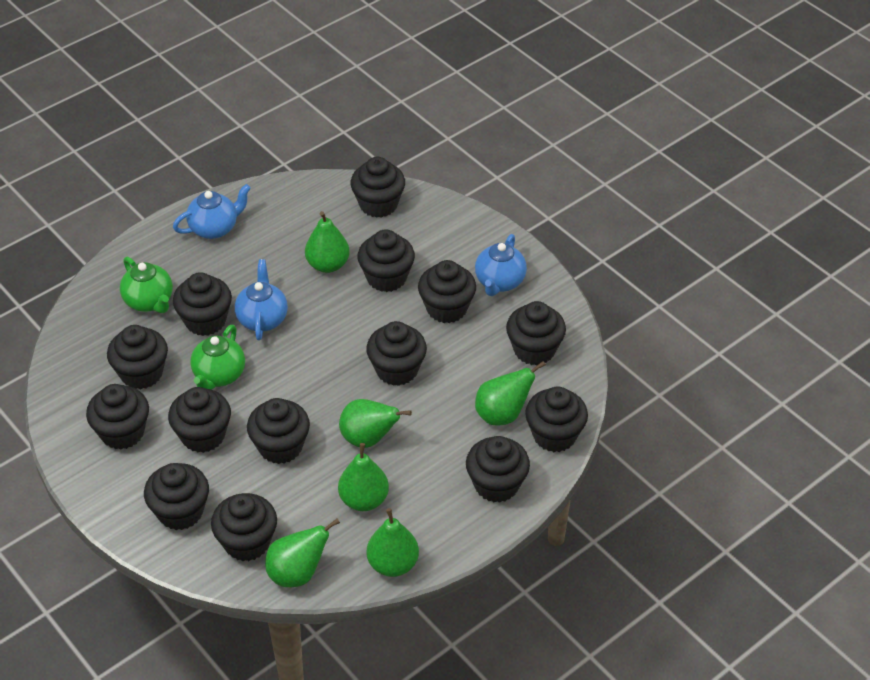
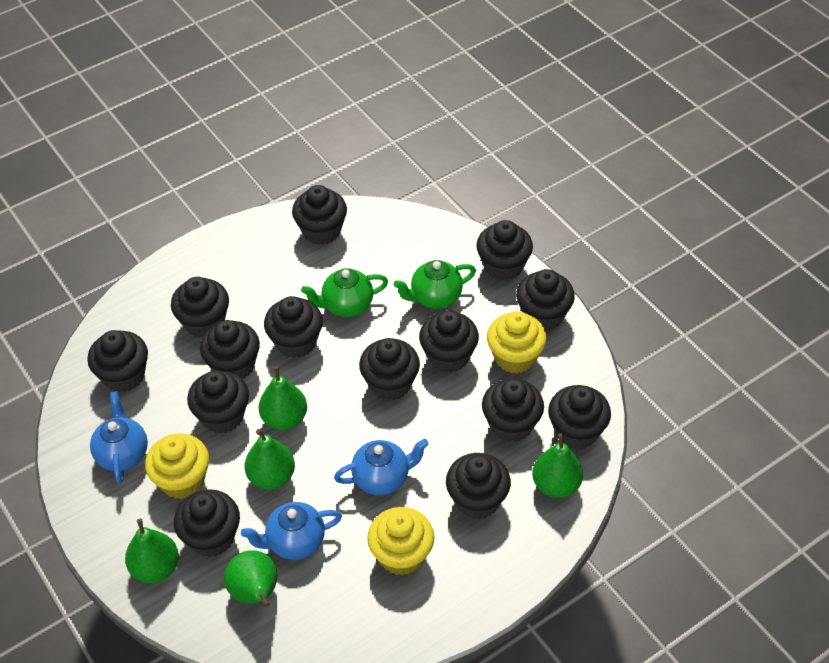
green pear: 6 -> 5
yellow cupcake: 0 -> 3

